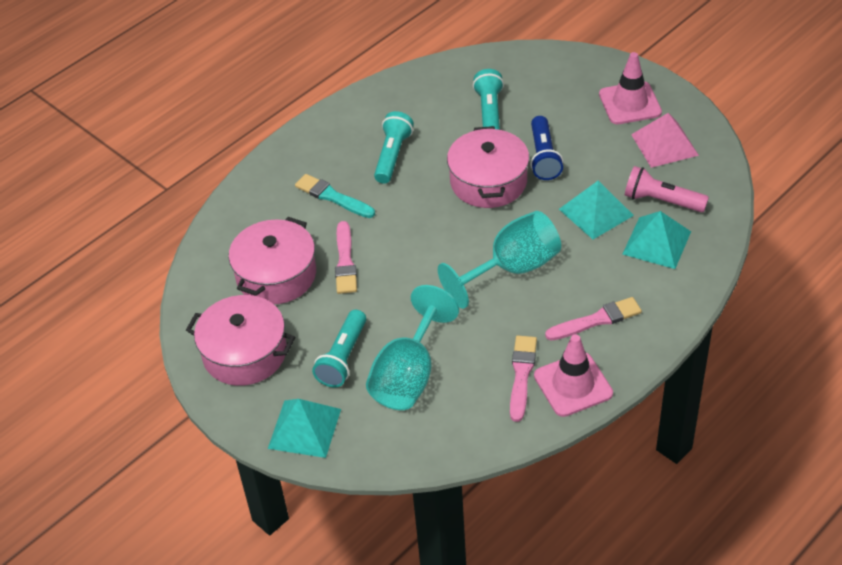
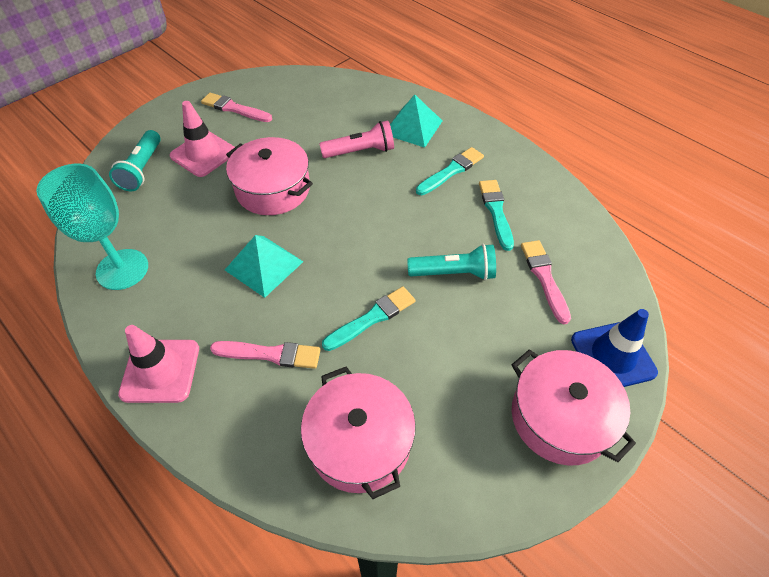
blue flashlight: 1 -> 0
blue traffic cone: 0 -> 1
pink pyramid: 1 -> 0
turquoise brush: 1 -> 3
turquoise flashlight: 3 -> 2
turquoise goblet: 2 -> 1
turquoise pyramid: 3 -> 2

